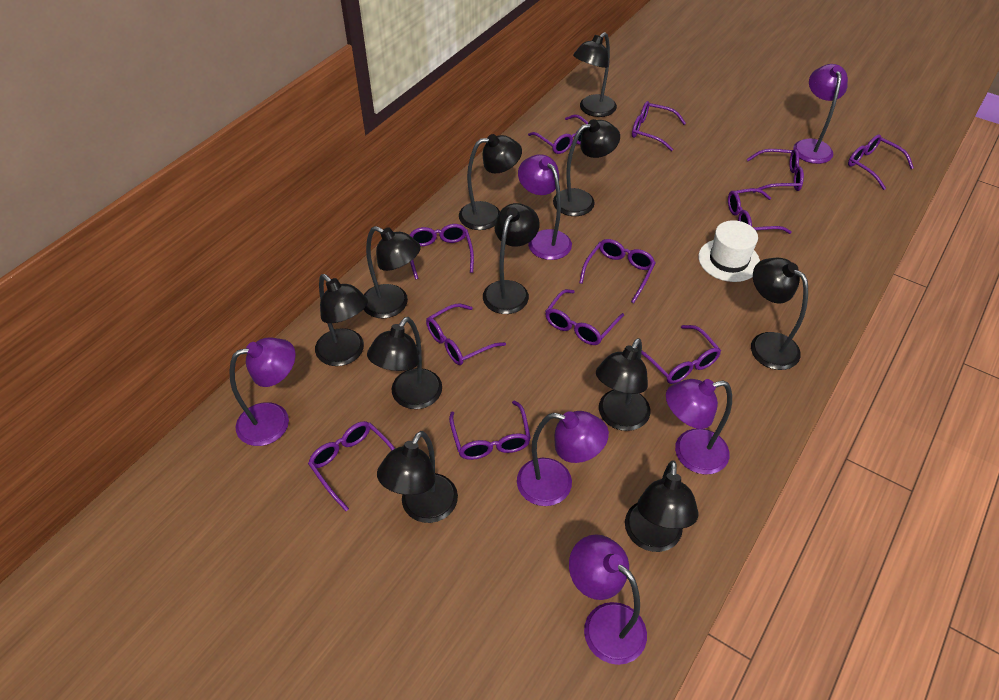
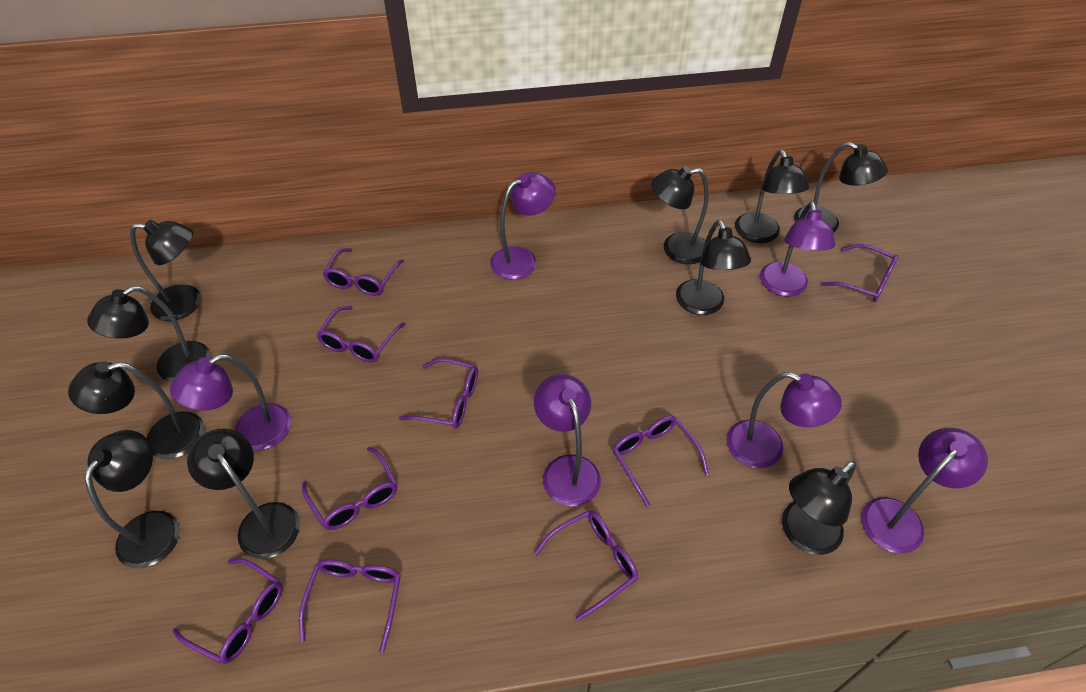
black lamp: 11 -> 10
purple glasses: 12 -> 9
white hat: 1 -> 0

